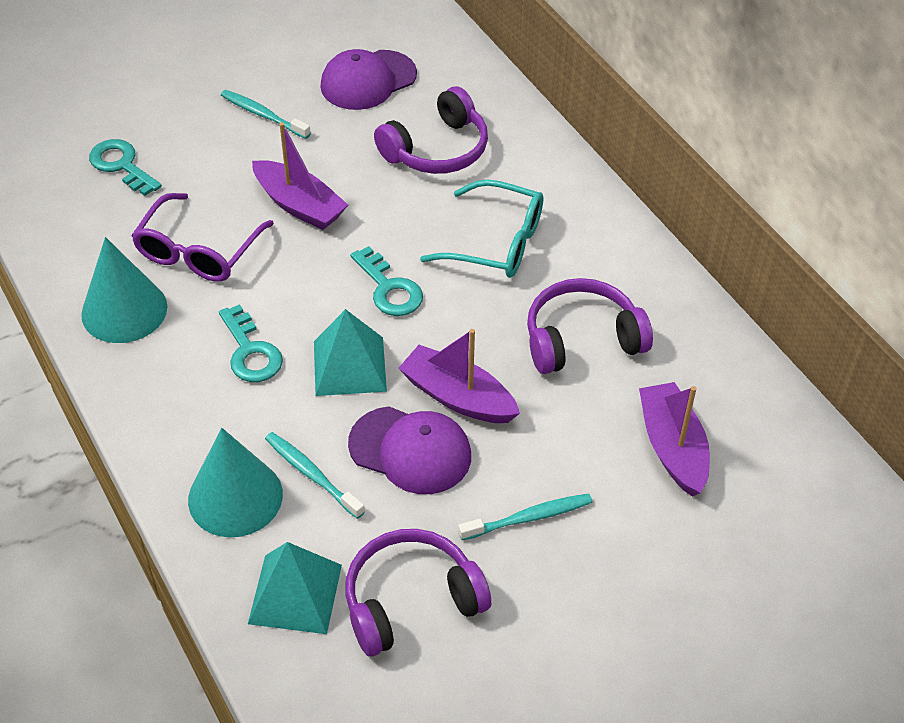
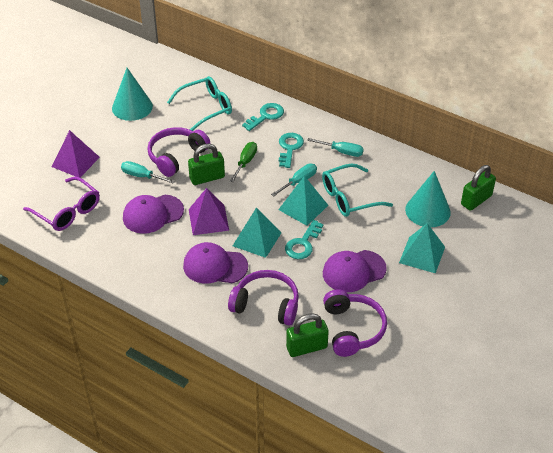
green padlock: 0 -> 3
green screwdriver: 0 -> 1
purple boat: 3 -> 0
purple cap: 2 -> 3
purple pyramid: 0 -> 2
turquoise glasses: 1 -> 2
turquoise pyramid: 2 -> 3
turquoise screwdriver: 0 -> 3
turquoise toothbrush: 3 -> 0

